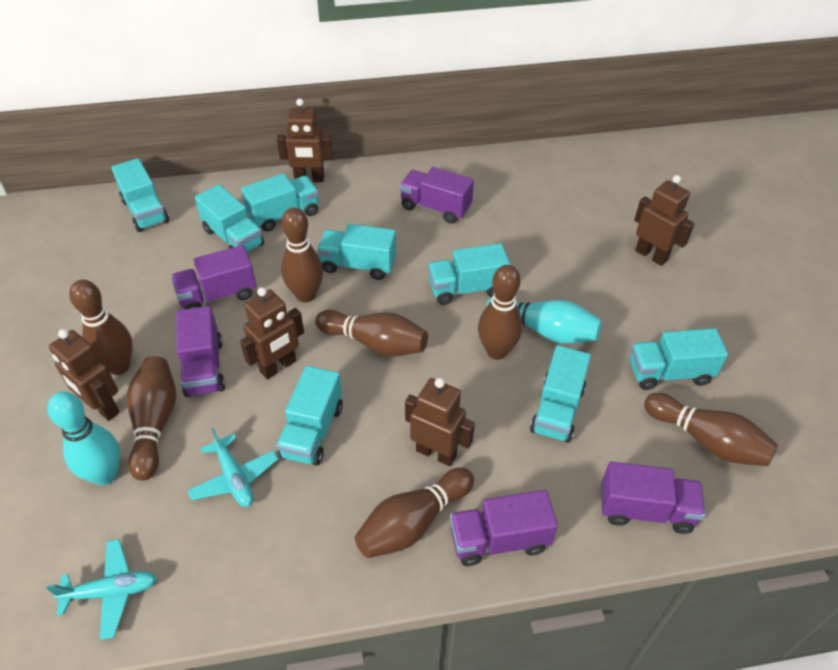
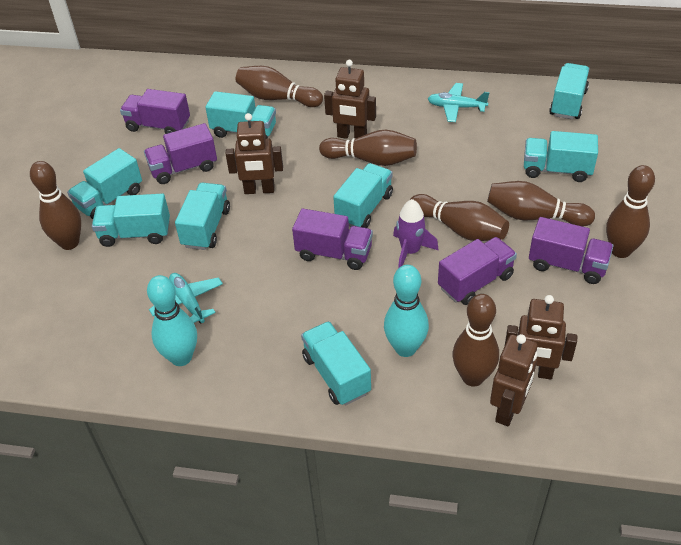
brown robot: 5 -> 4
purple rocket: 0 -> 1

